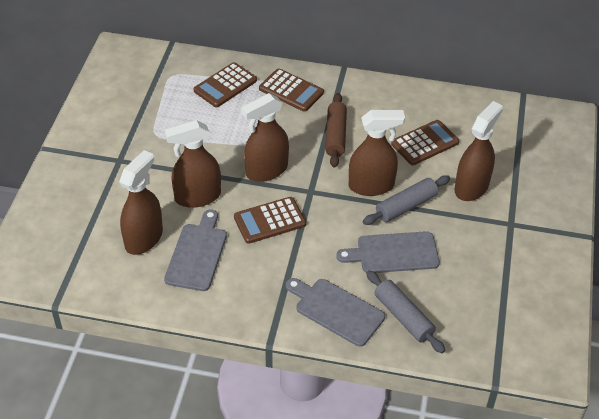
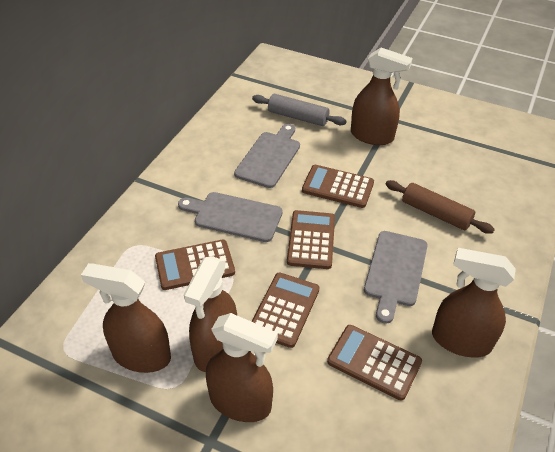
brown calculator: 4 -> 5
grey rolling pin: 2 -> 1

